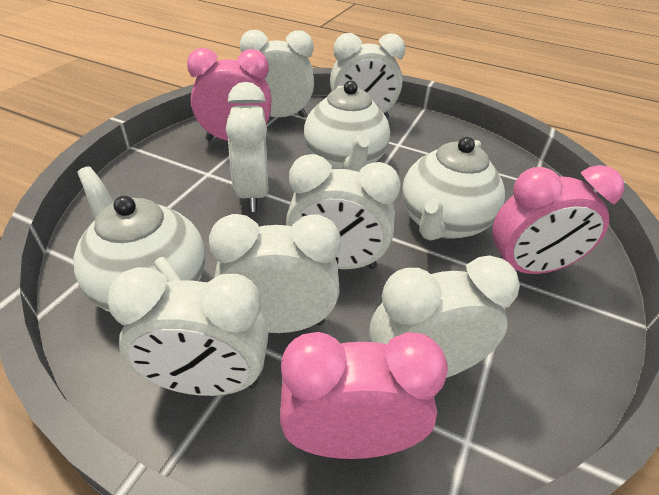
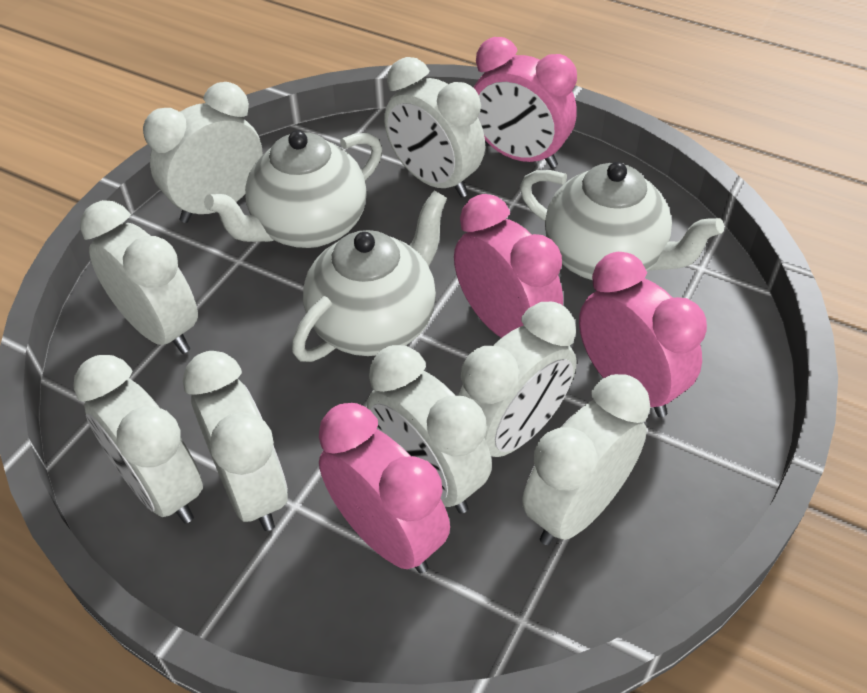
pink clock: 3 -> 4
white clock: 7 -> 8

